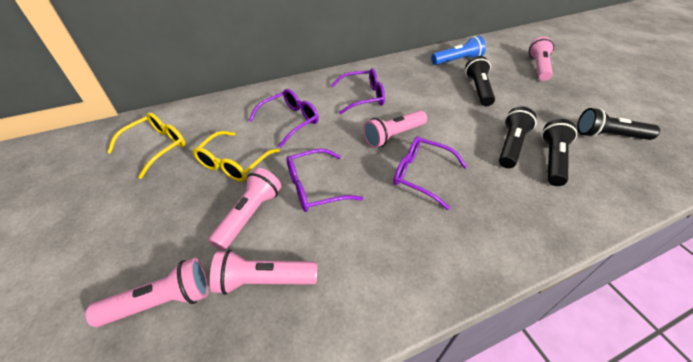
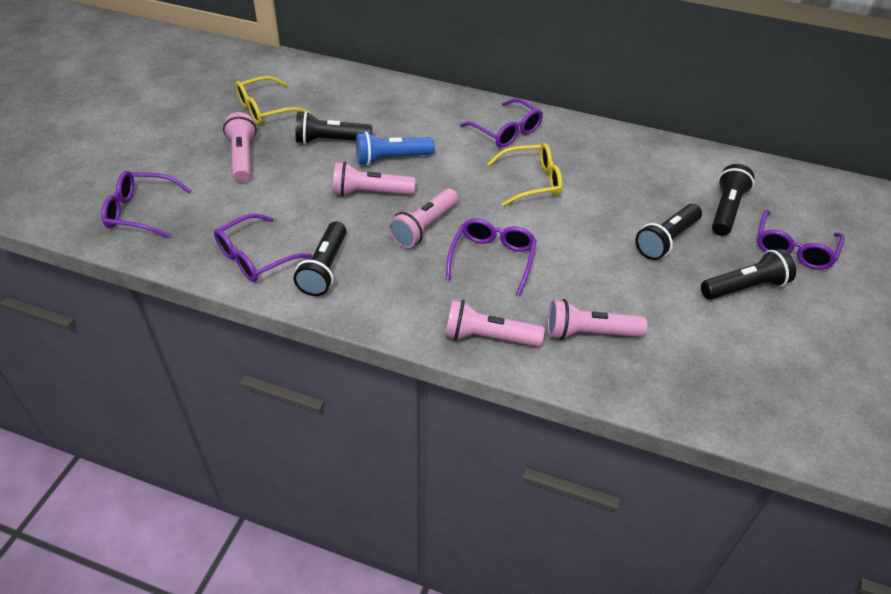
black flashlight: 4 -> 5
purple glasses: 4 -> 5

